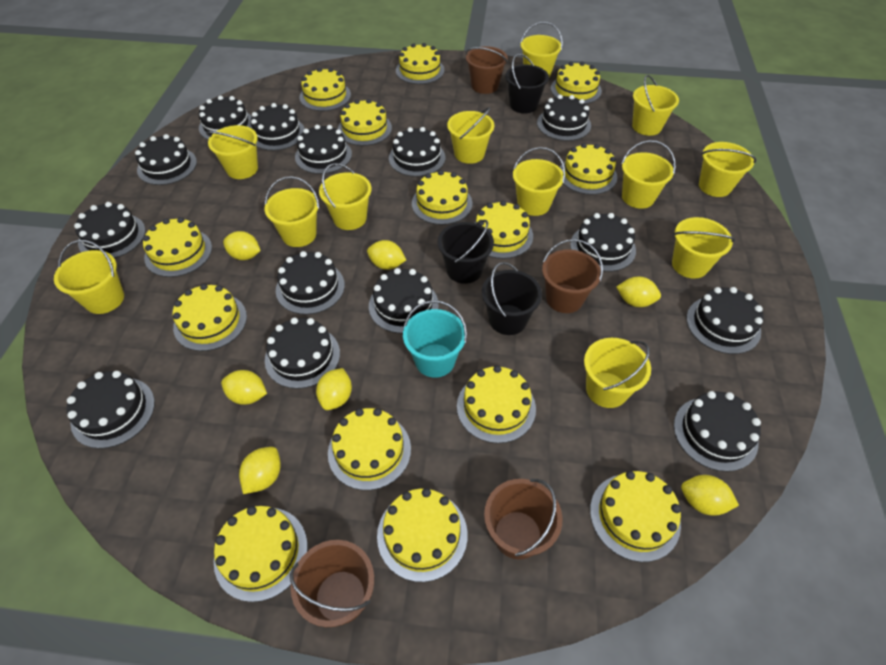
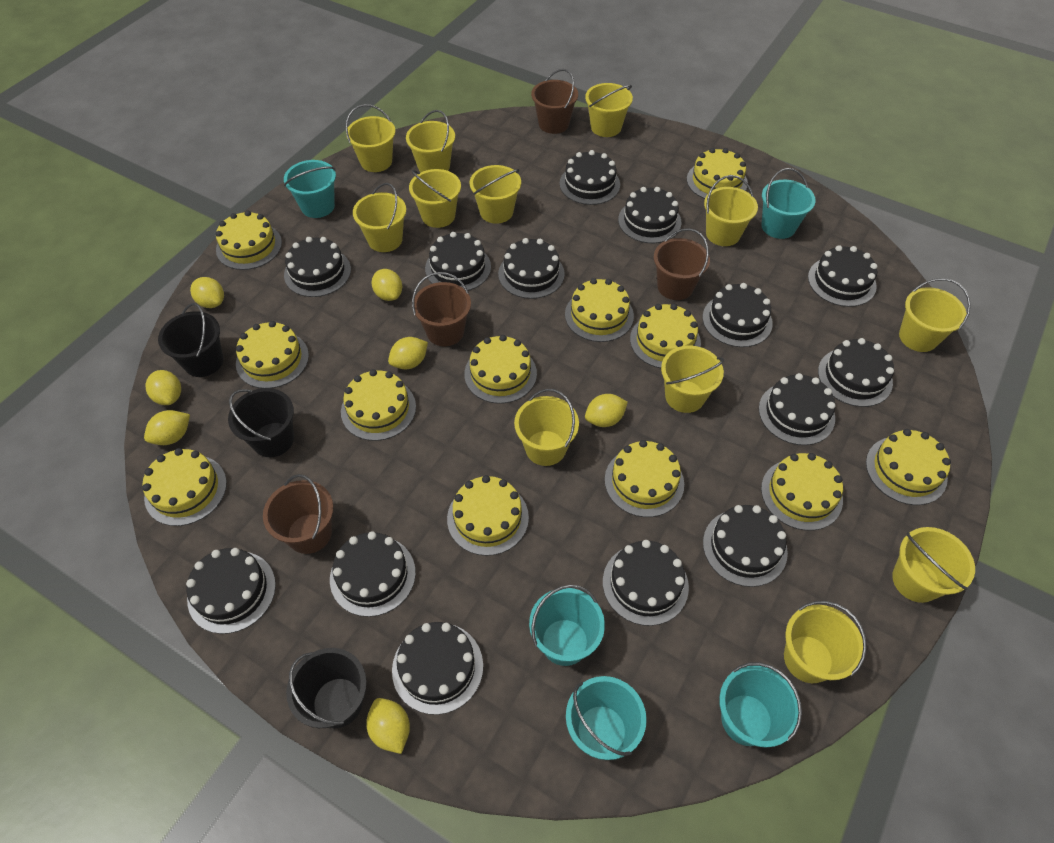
turquoise bucket: 1 -> 5
yellow cake: 14 -> 12

